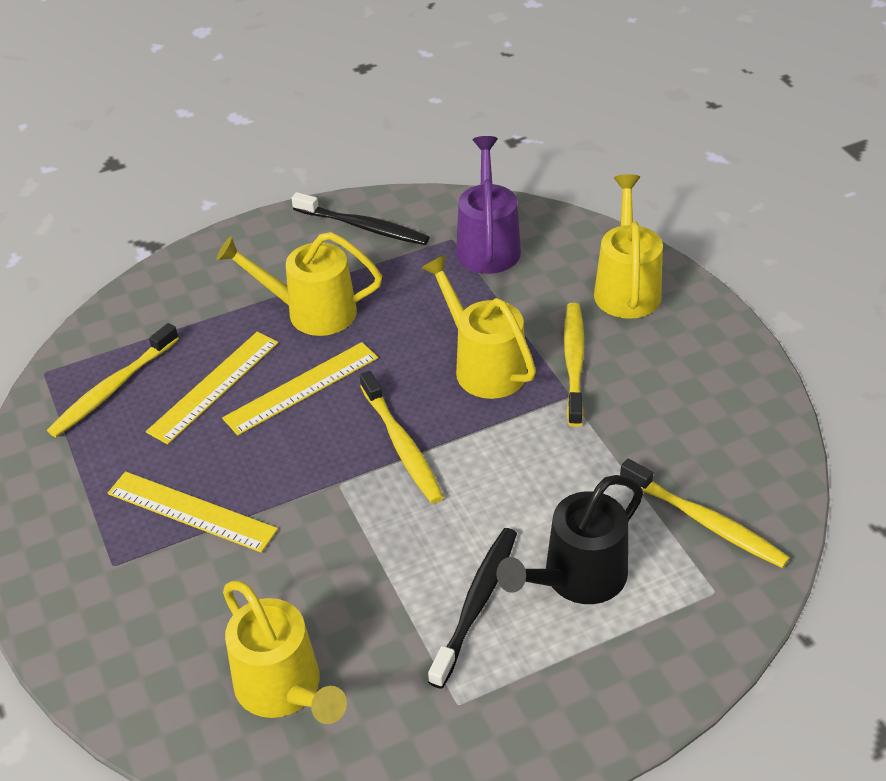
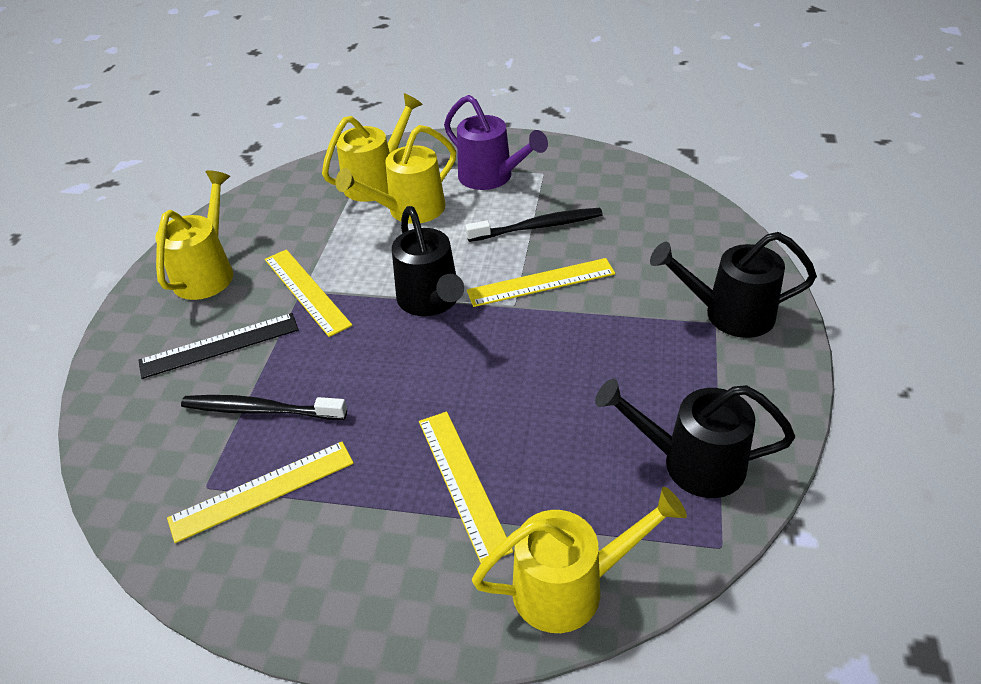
black ruler: 0 -> 1
black watering can: 1 -> 3
yellow ruler: 3 -> 4
yellow toothbrush: 4 -> 0

